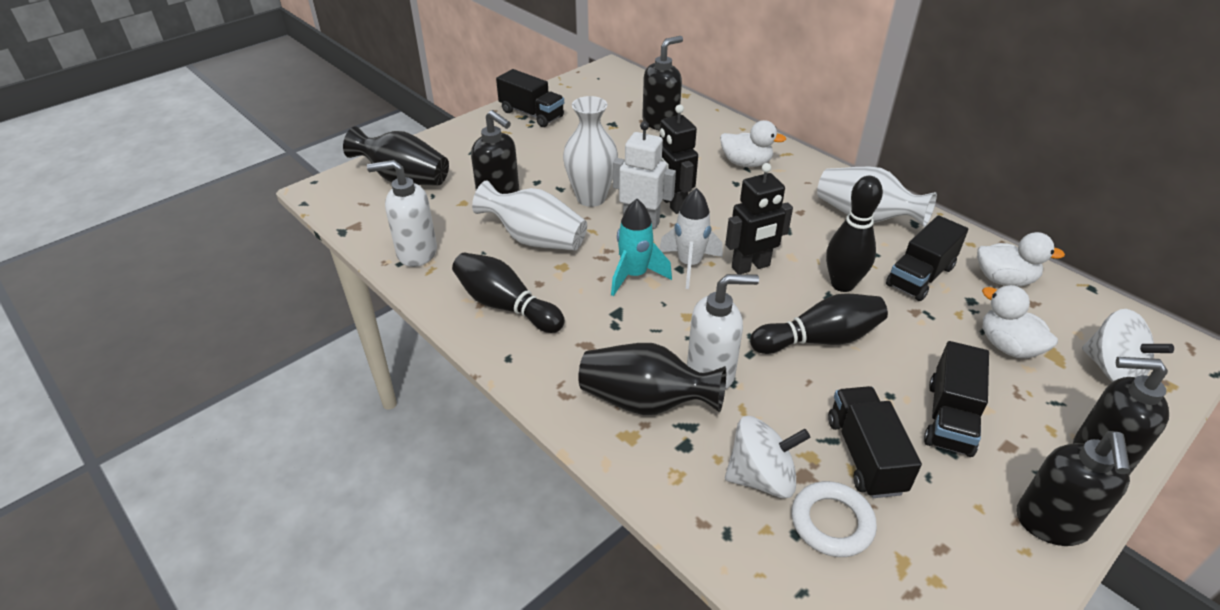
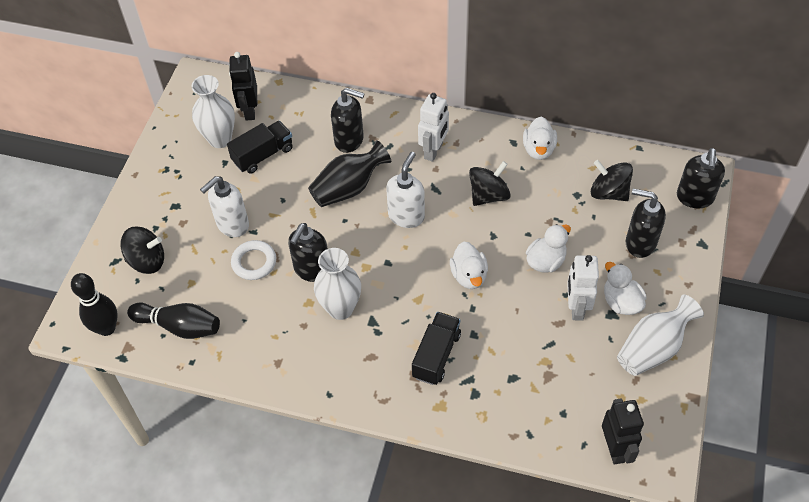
black bowling pin: 3 -> 2
black spinning top: 0 -> 3
black truck: 4 -> 2
black vase: 2 -> 1
turquoise rocket: 1 -> 0
white duck: 3 -> 4
white robot: 1 -> 2
white rocket: 1 -> 0
white spinning top: 2 -> 0

